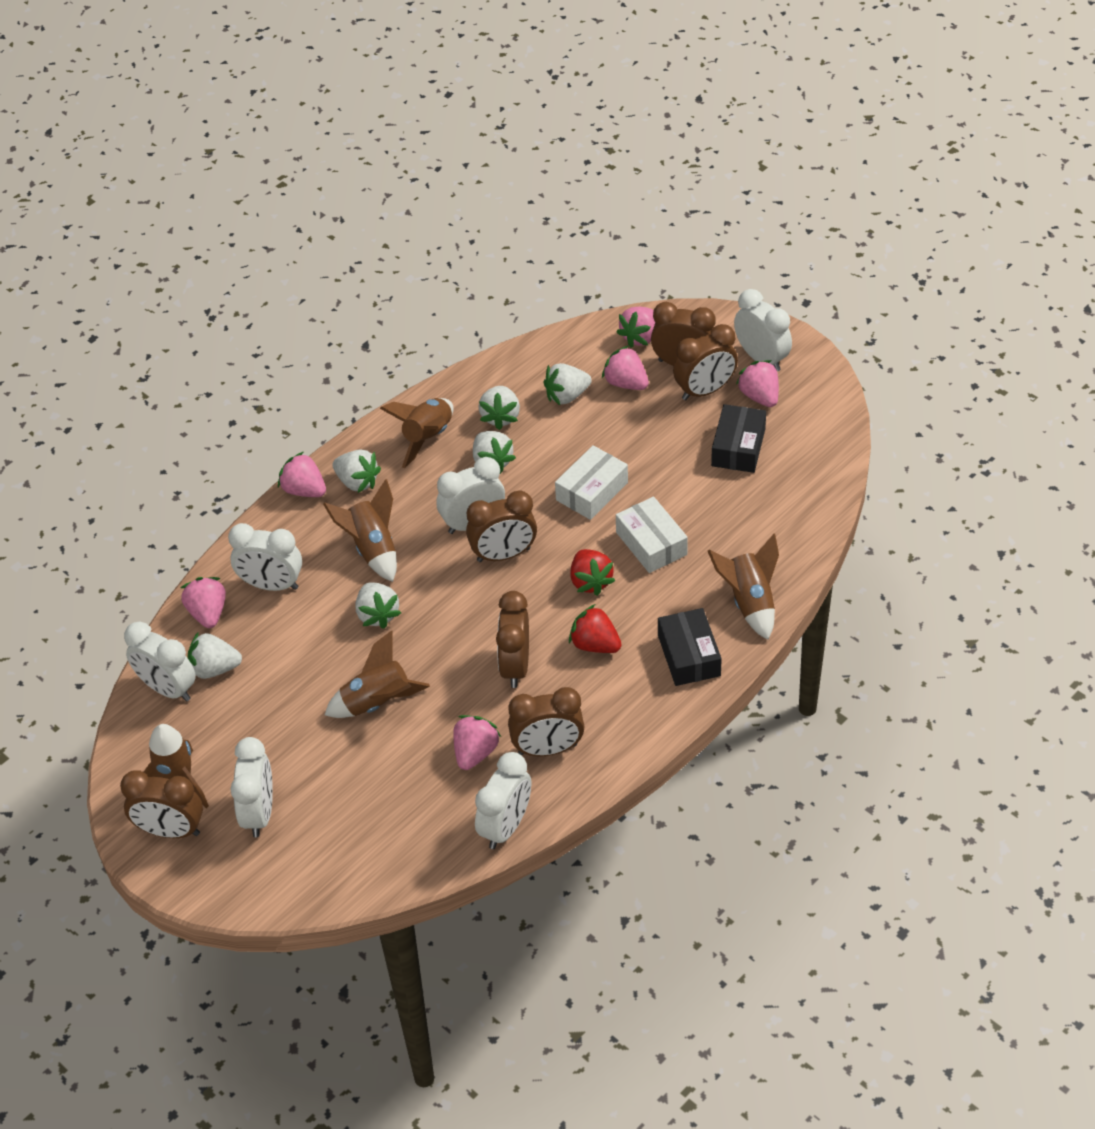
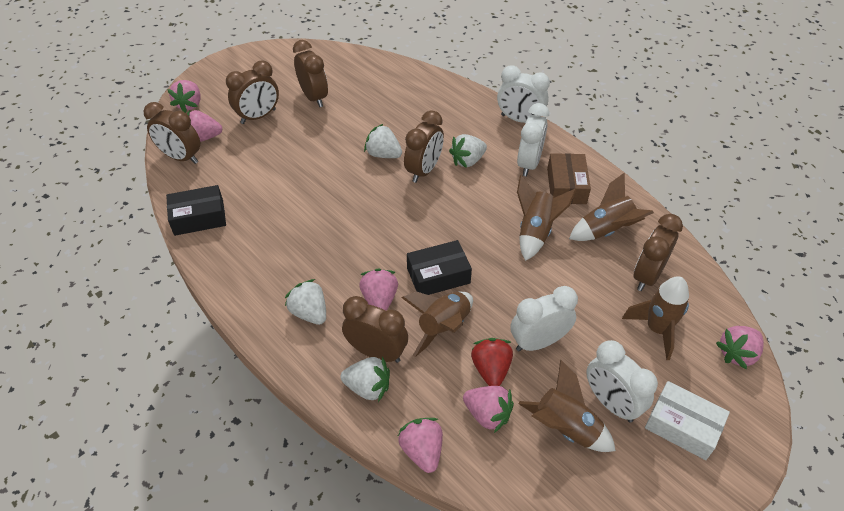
brown box: 0 -> 1
red strawberry: 2 -> 1
white box: 2 -> 1
white clock: 6 -> 4
white strawberry: 6 -> 4

